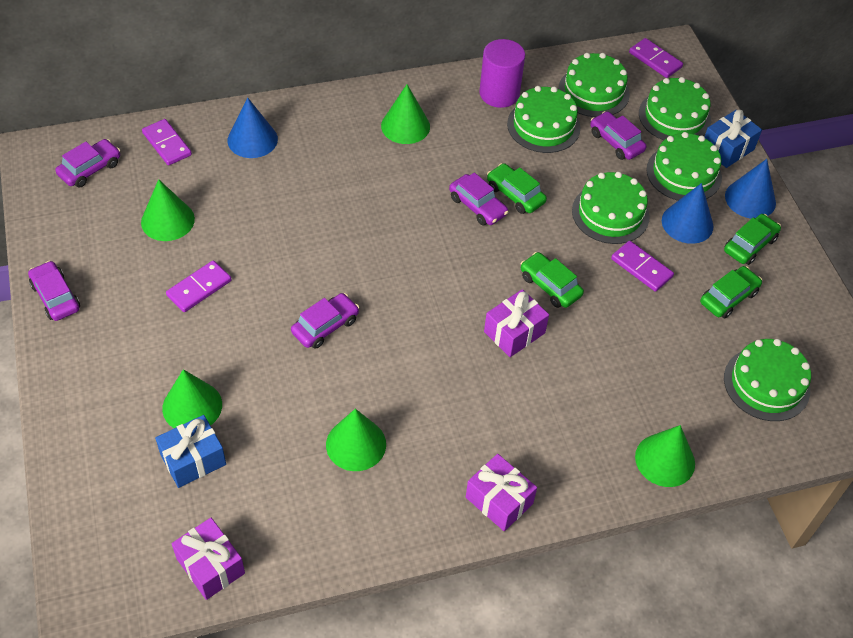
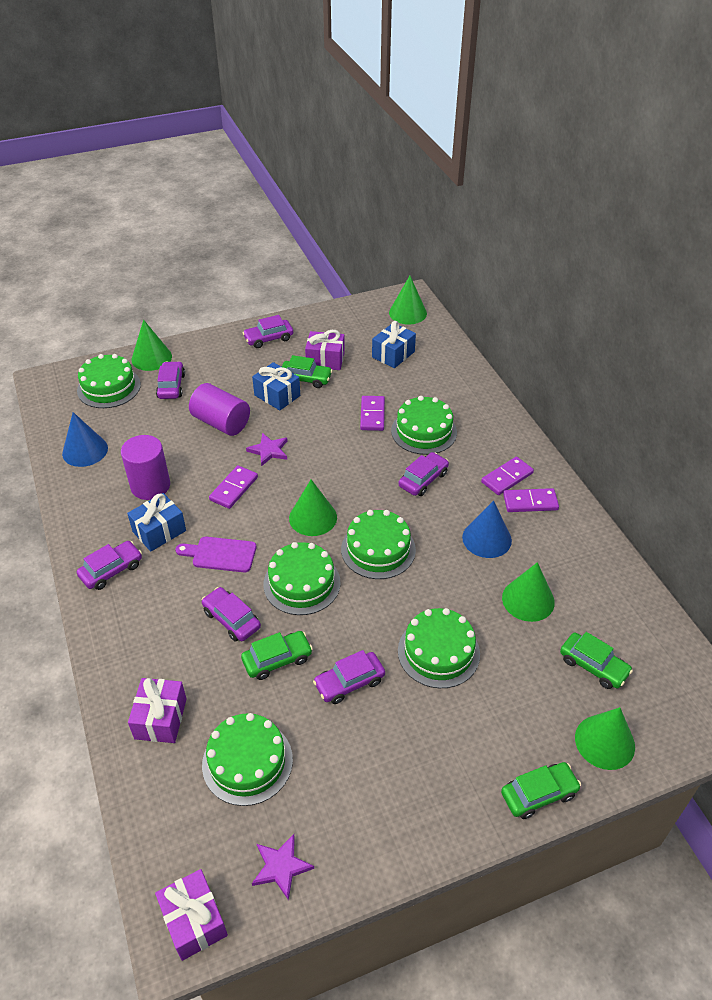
blue cone: 3 -> 2
blue gift: 2 -> 3
purple car: 5 -> 6
purple cutting board: 0 -> 1
purple cylinder: 1 -> 2
purple star: 0 -> 2

